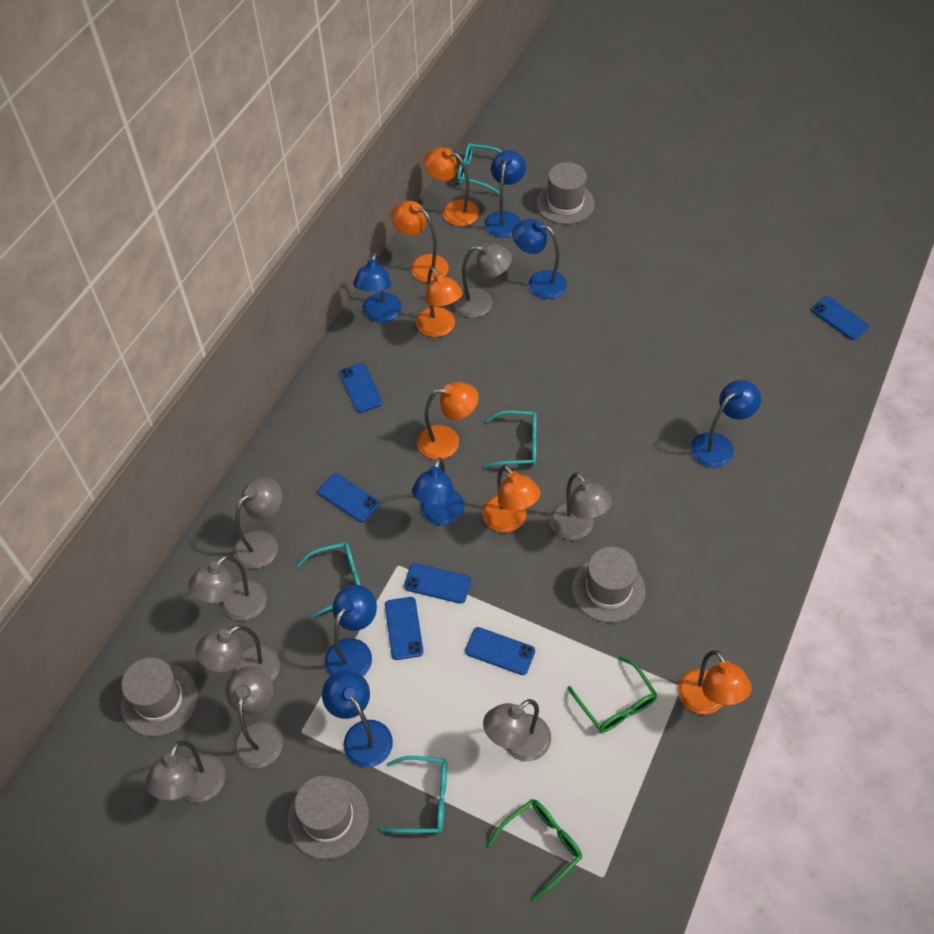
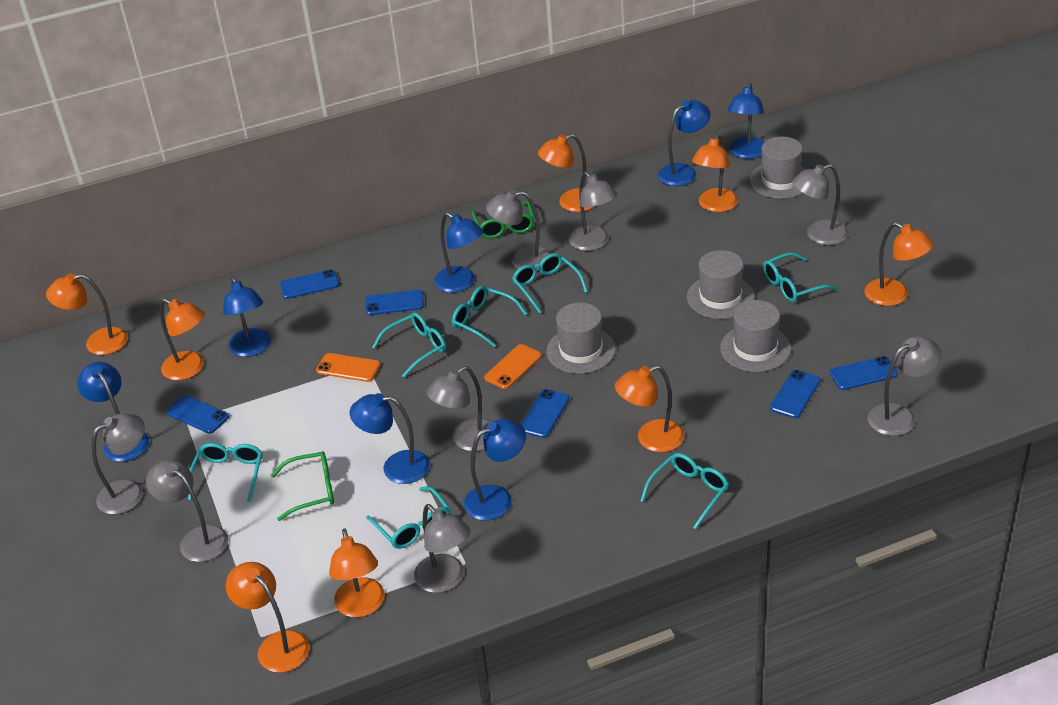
orange lamp: 6 -> 8
orange phone: 0 -> 2
turquoise glasses: 4 -> 7

